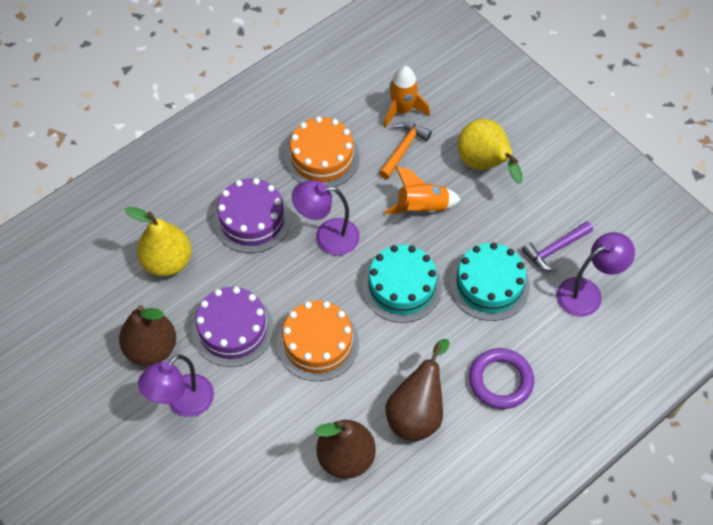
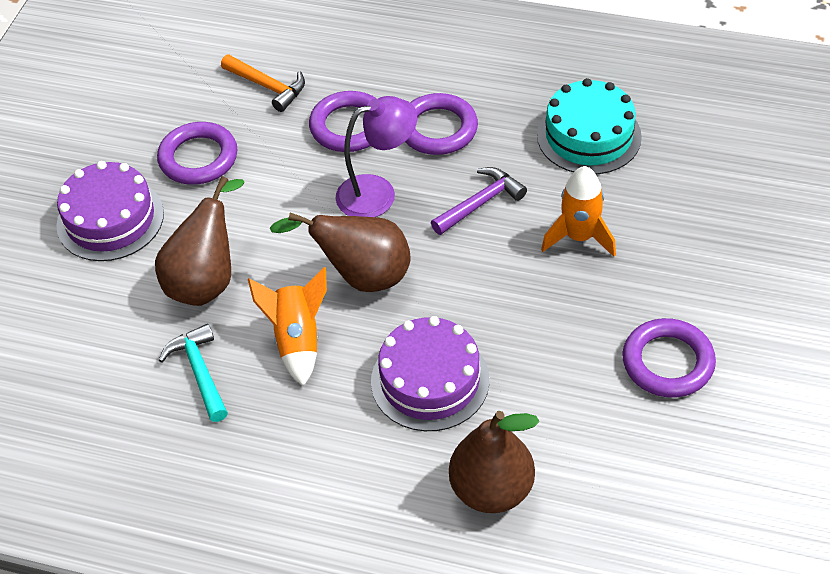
orange cake: 2 -> 0
purple lamp: 3 -> 1
purple ring: 1 -> 4
turquoise cake: 2 -> 1
turquoise hammer: 0 -> 1
yellow pear: 2 -> 0

